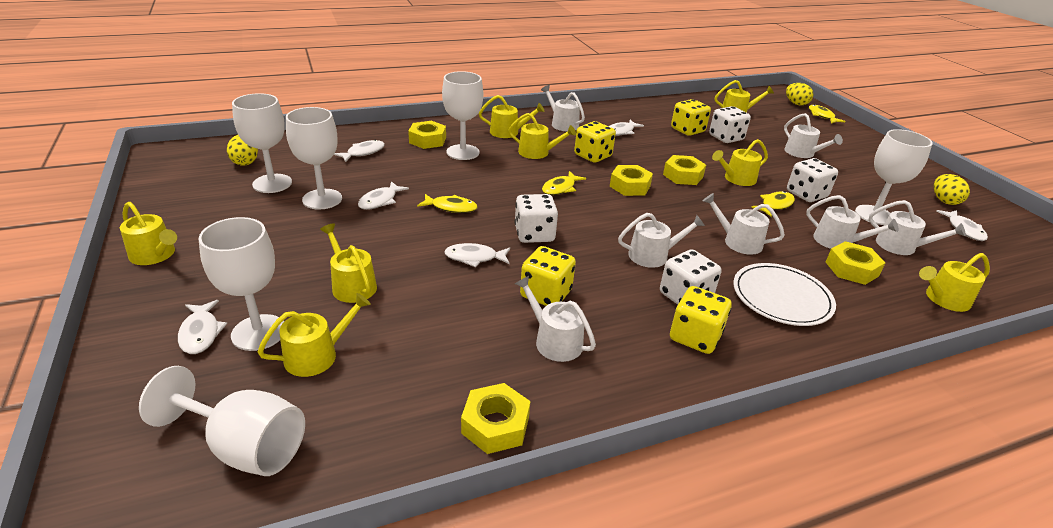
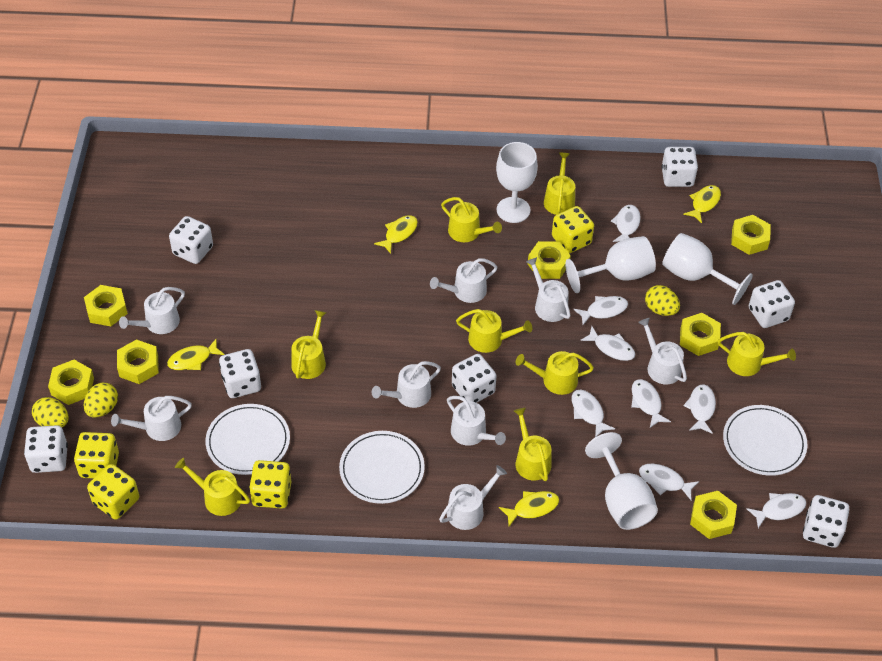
white dice: 4 -> 7
white fish: 6 -> 8
white goblet: 6 -> 4
white plate: 1 -> 3
white watering can: 7 -> 8
yellow nut: 5 -> 7

